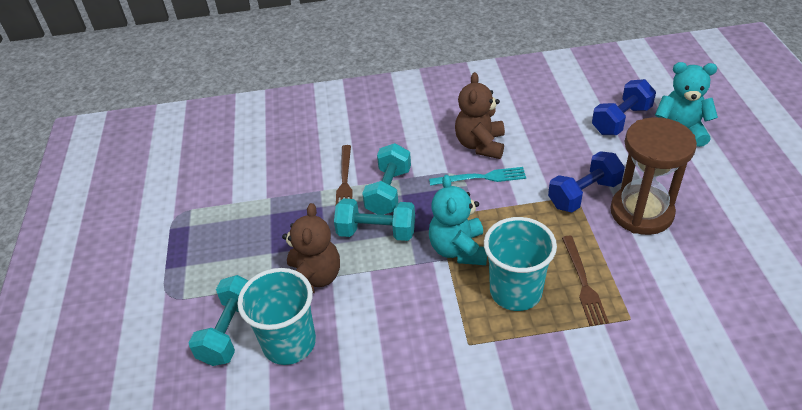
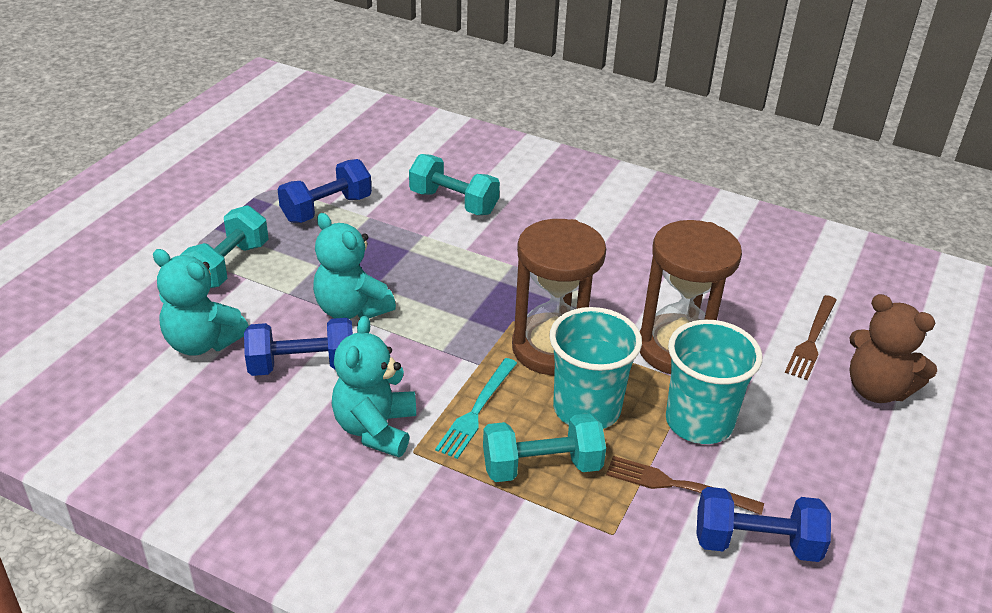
blue dumbbell: 2 -> 3
brown hourglass: 1 -> 2
brown teddy bear: 2 -> 1
turquoise teddy bear: 2 -> 3

